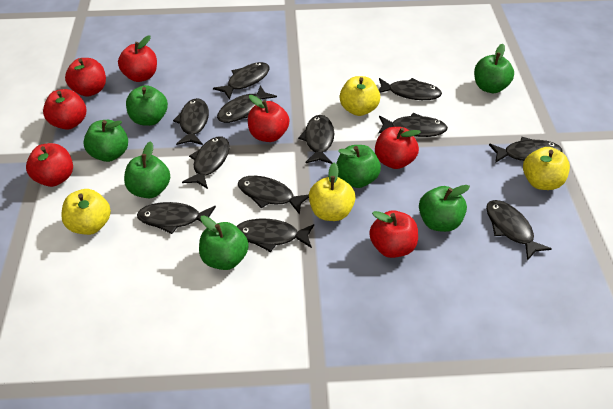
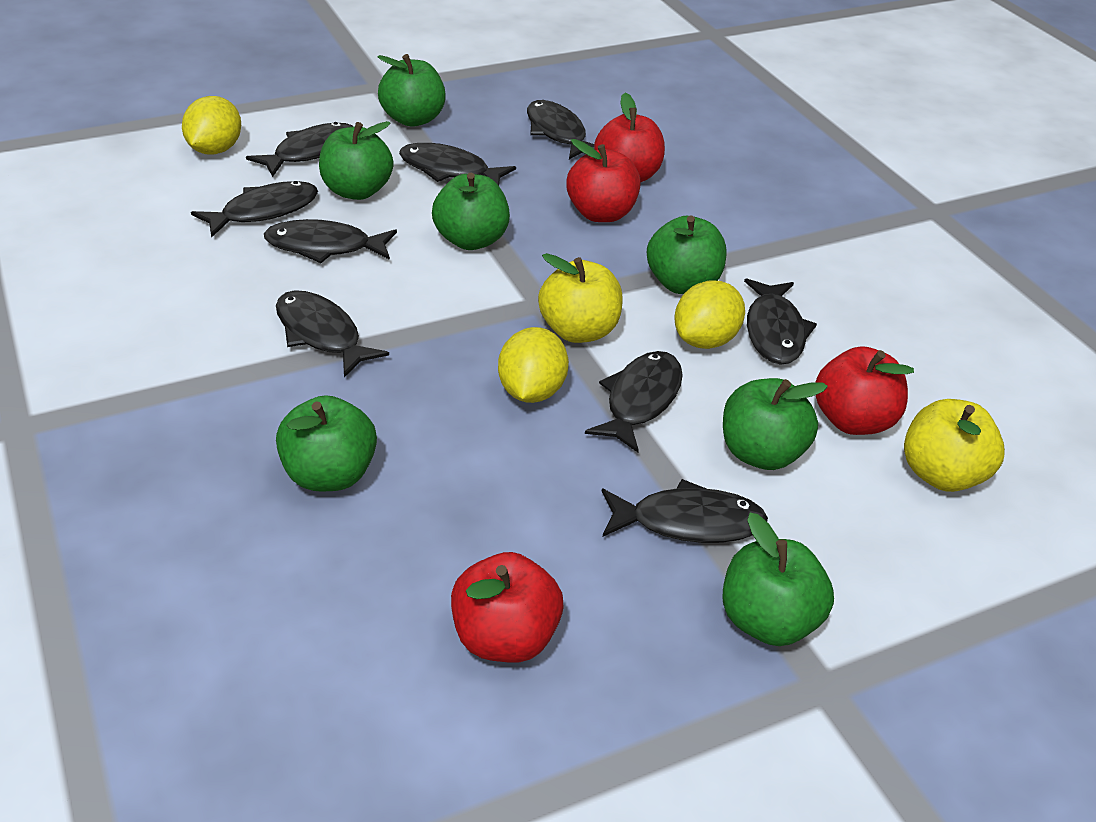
black fish: 12 -> 9
red apple: 7 -> 4
yellow apple: 4 -> 2
yellow lemon: 0 -> 3

